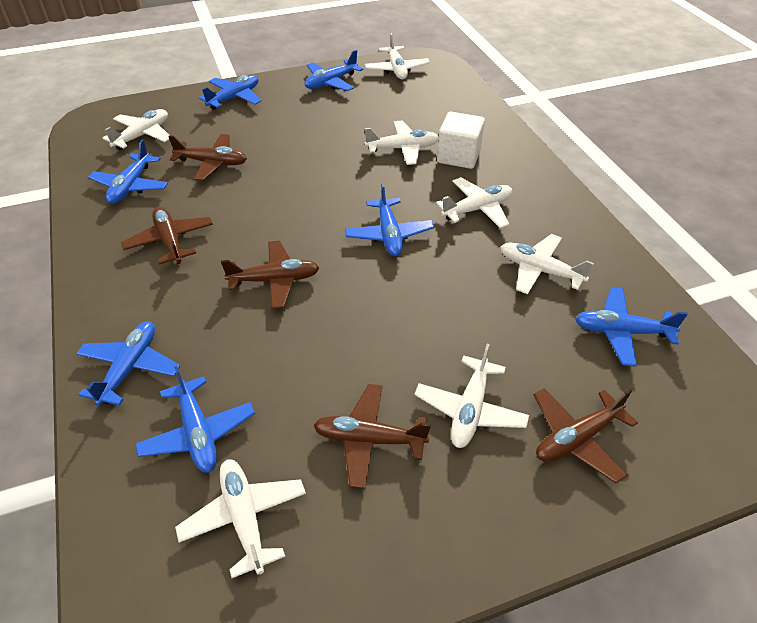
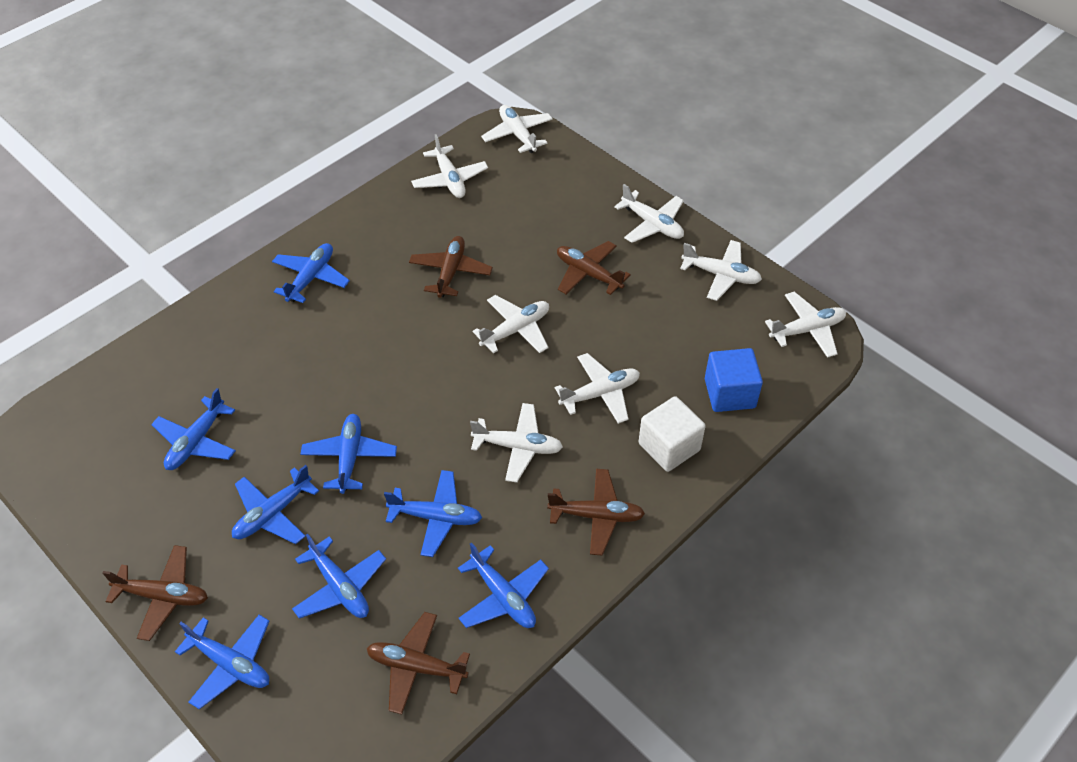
blue cube: 0 -> 1
blue plane: 7 -> 8
white plane: 7 -> 8

